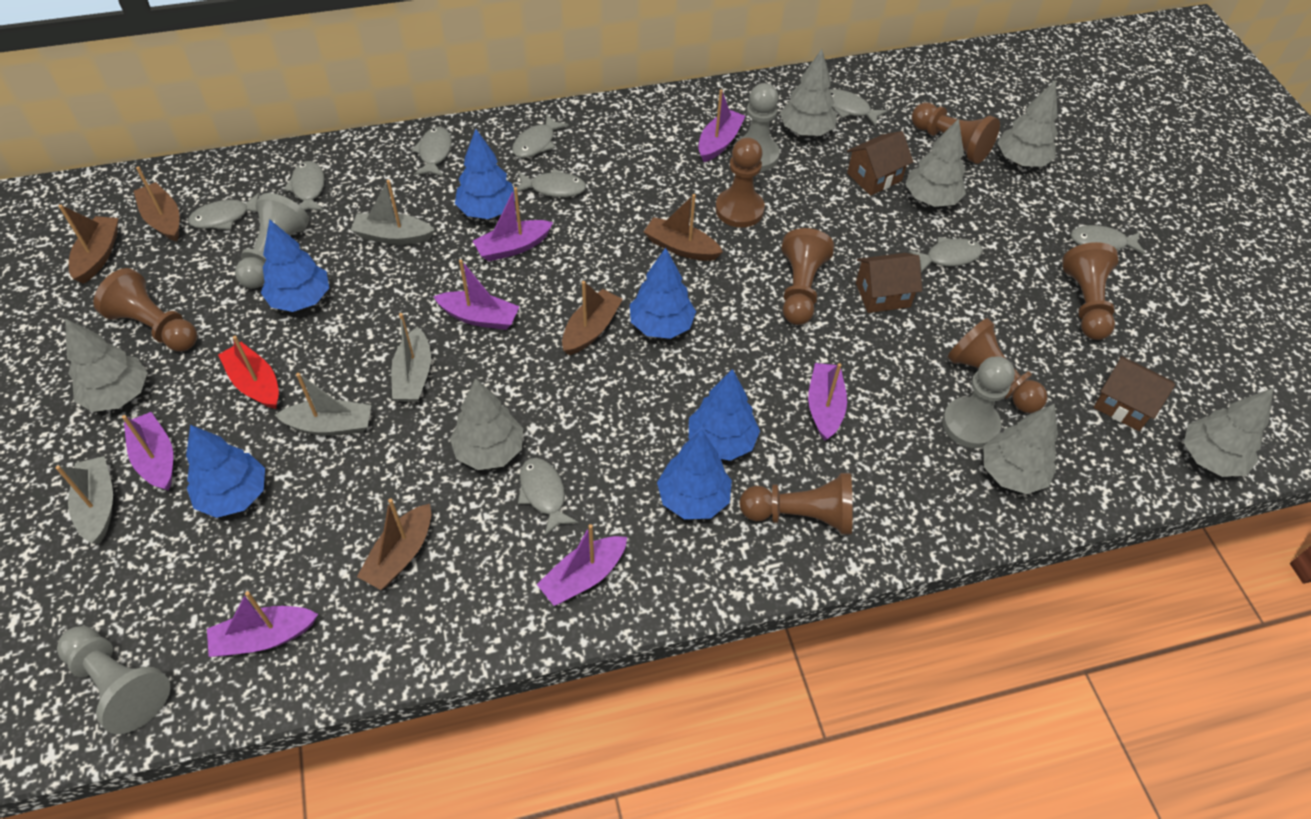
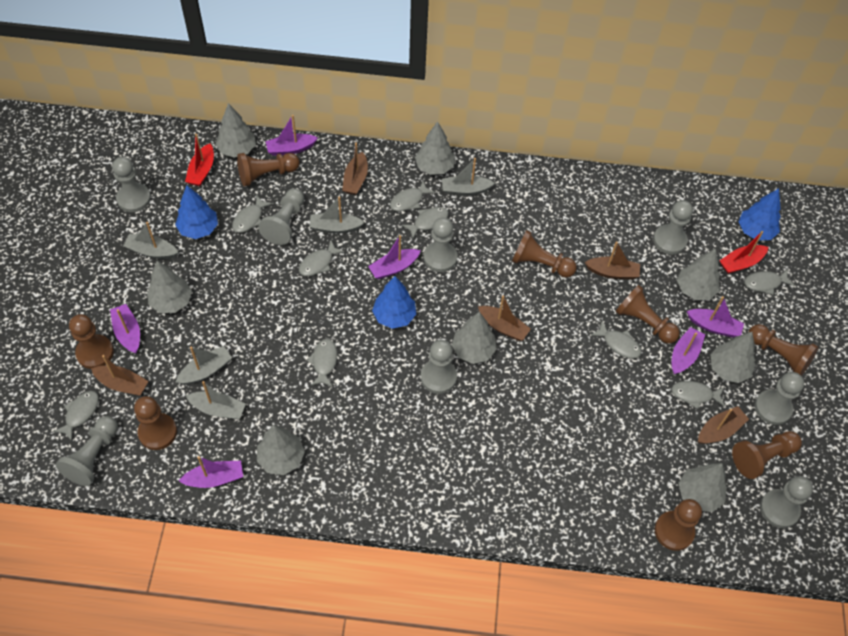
blue tree: 6 -> 3
brown house: 3 -> 0
brown pawn: 7 -> 8
grey boat: 4 -> 5
grey pawn: 4 -> 8
grey tree: 7 -> 8
purple boat: 7 -> 6
red boat: 1 -> 2

